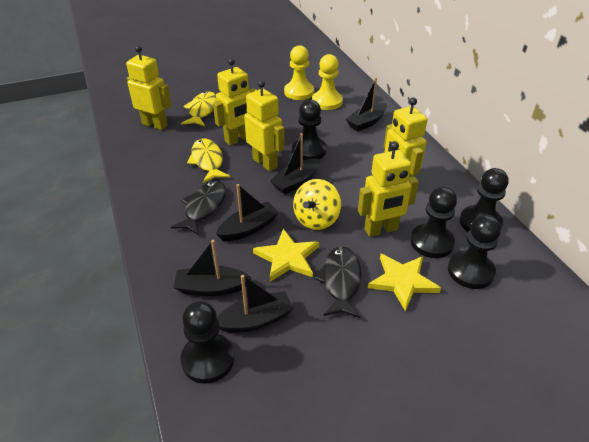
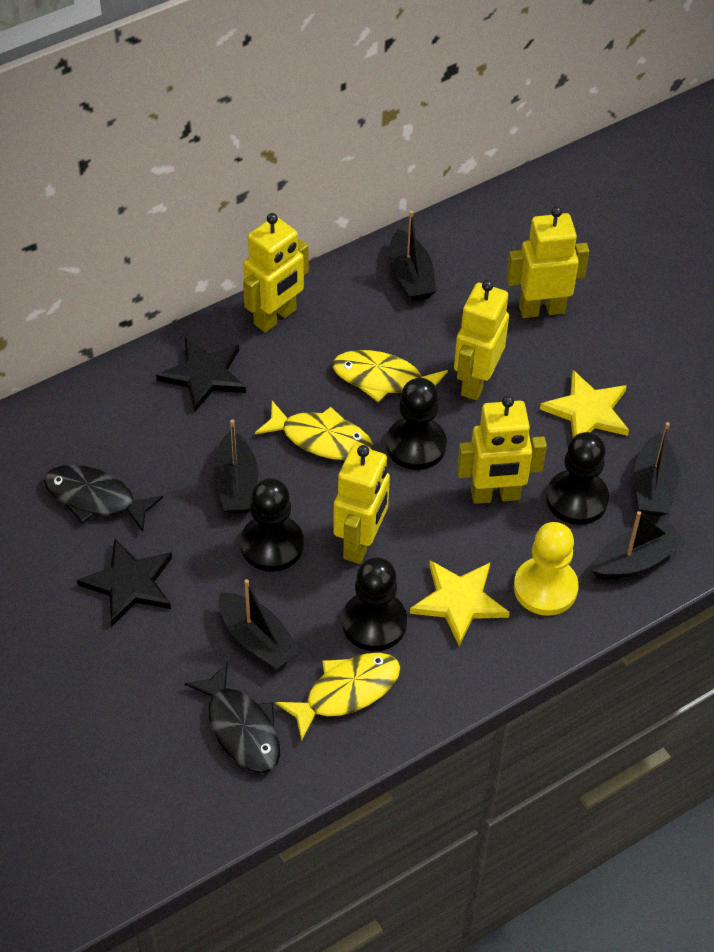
black pawn: 5 -> 4
black star: 0 -> 2
yellow fish: 2 -> 3
yellow pawn: 2 -> 1
yellow spinning top: 1 -> 0

